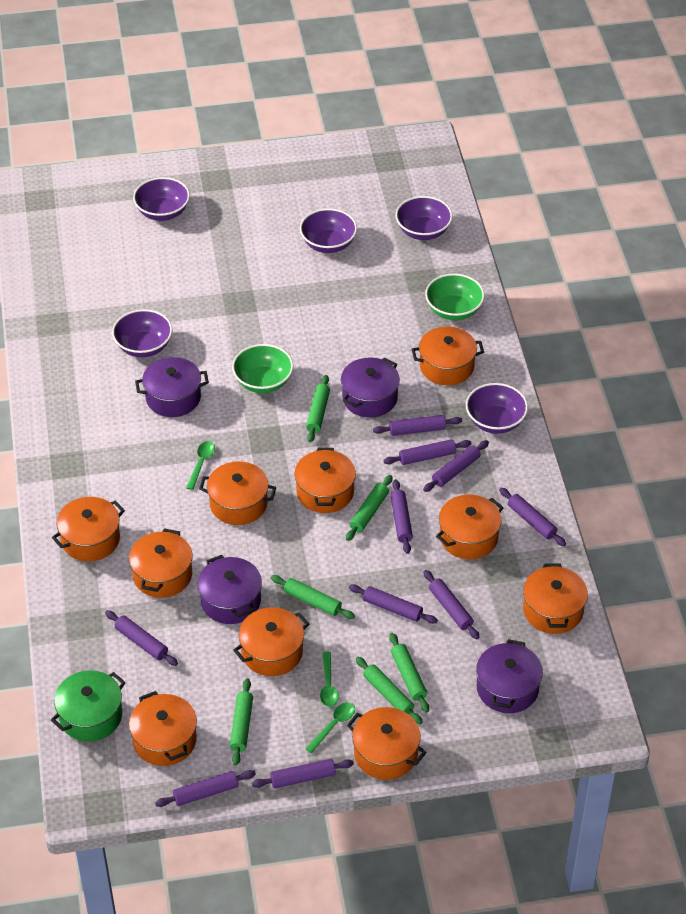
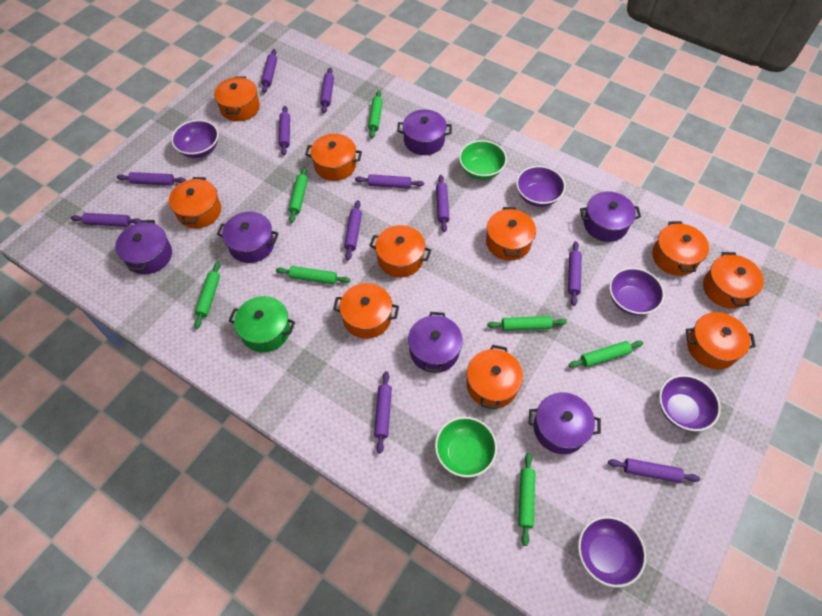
green rolling pin: 6 -> 7
green spoon: 3 -> 0
purple pot: 4 -> 6
purple rolling pin: 10 -> 11

